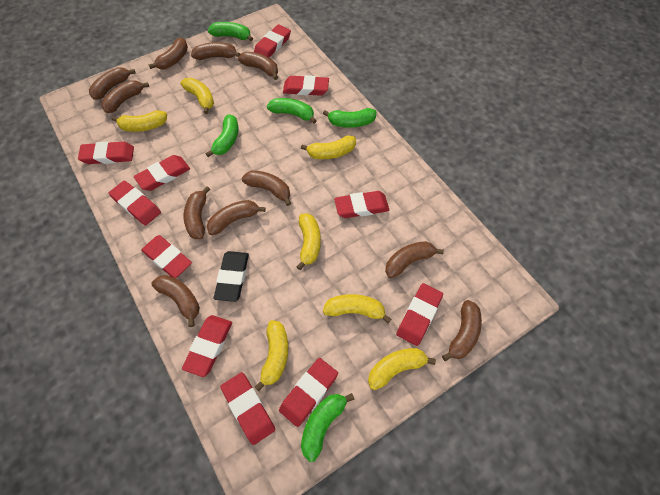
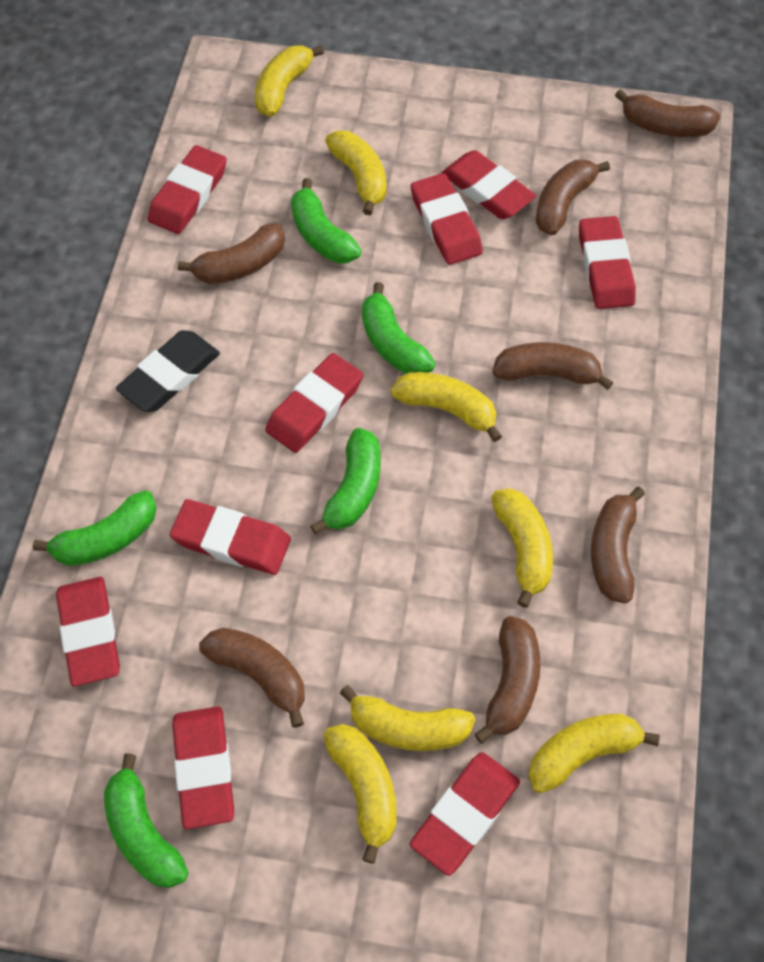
brown banana: 11 -> 7
red eraser: 11 -> 9

